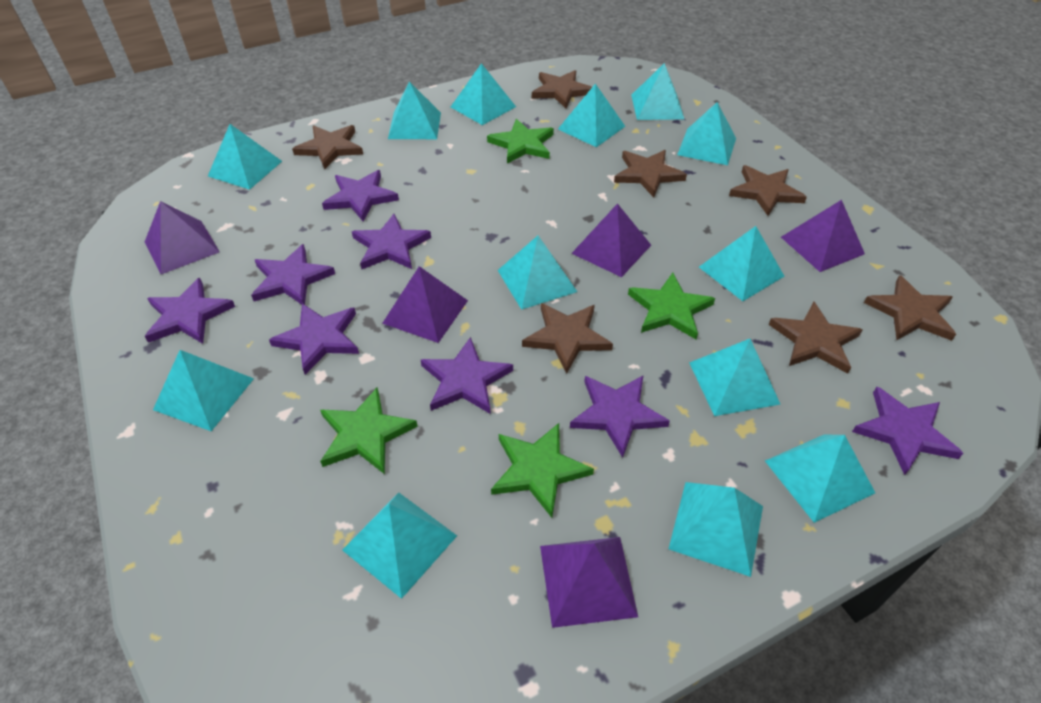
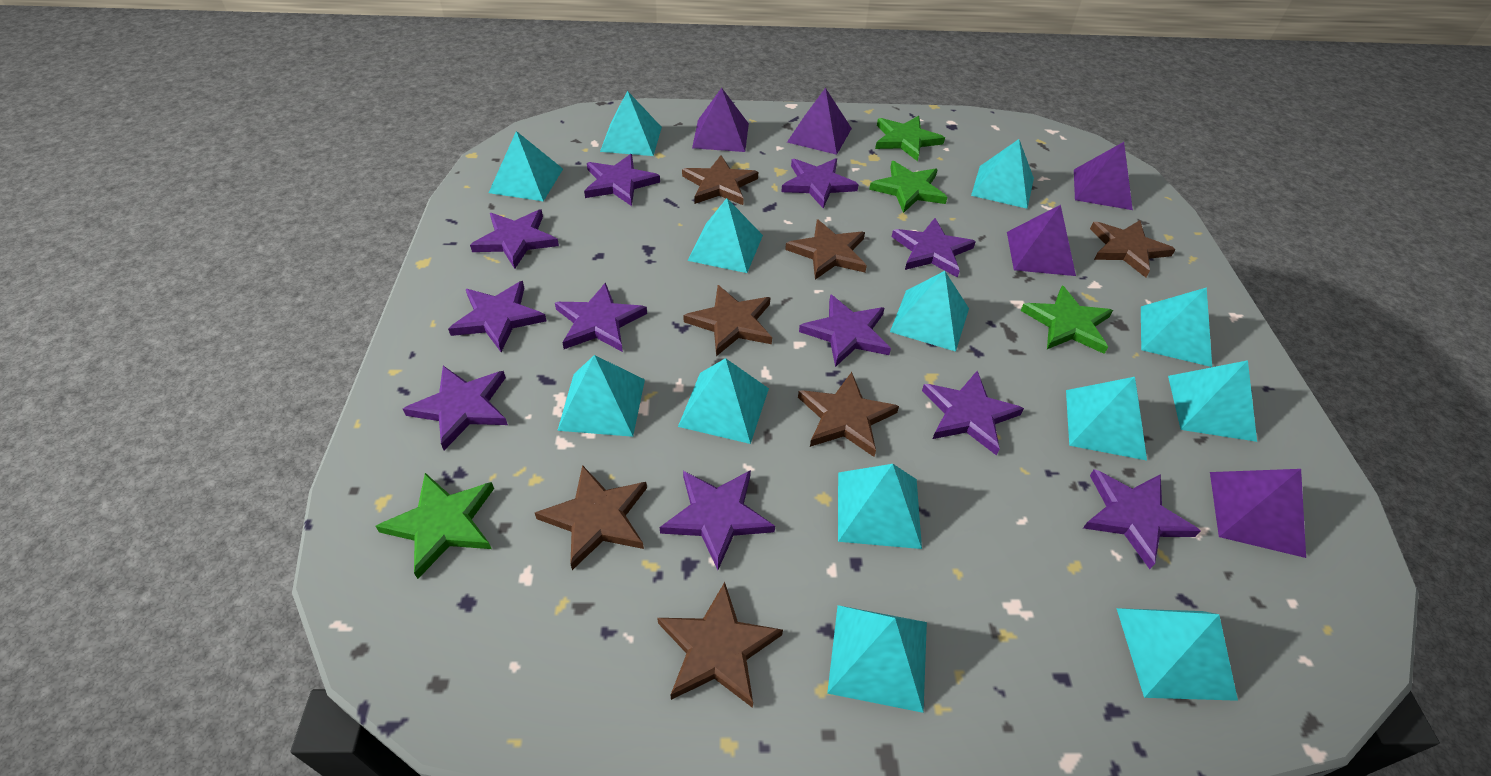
purple star: 8 -> 11

